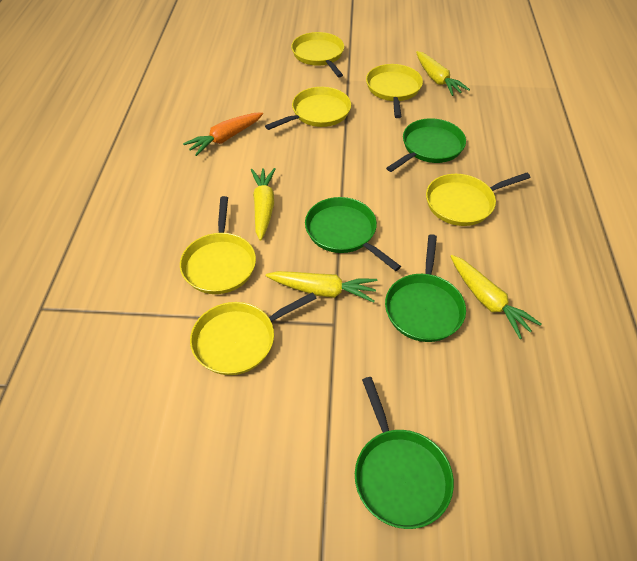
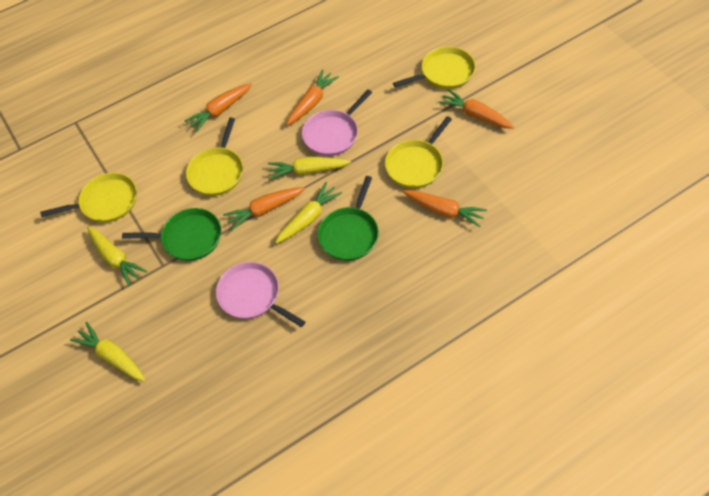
green pan: 4 -> 2
orange carrot: 1 -> 5
pink pan: 0 -> 2
yellow pan: 6 -> 4

